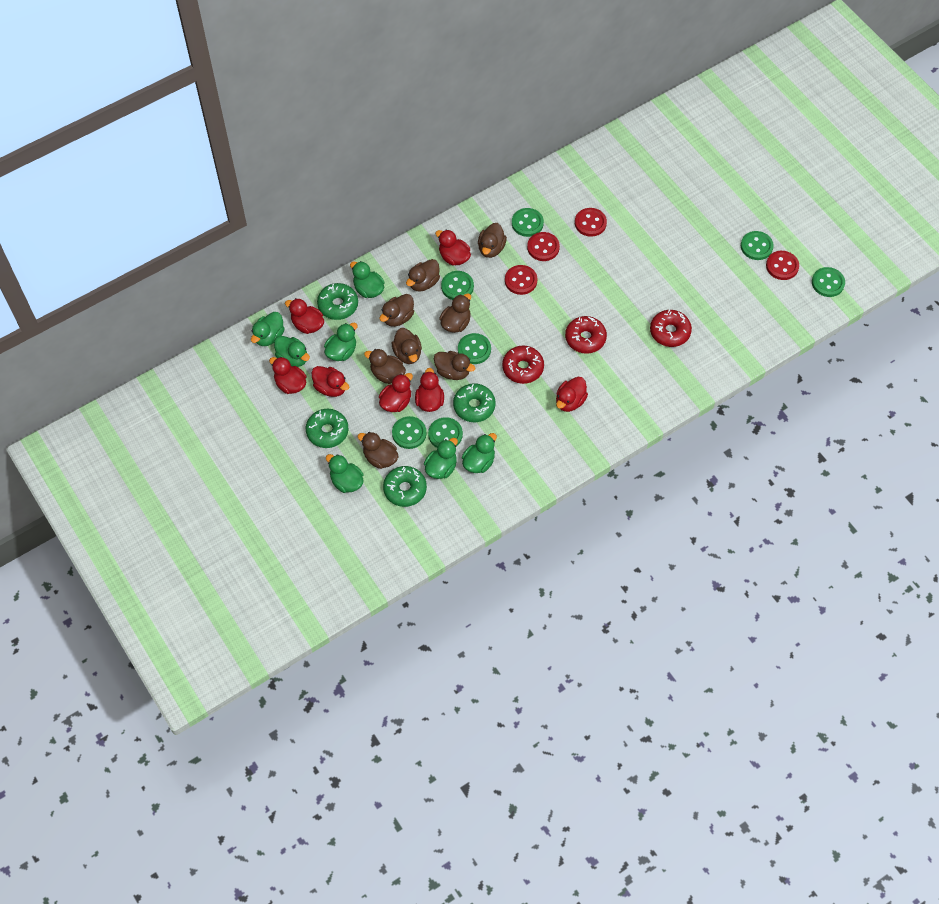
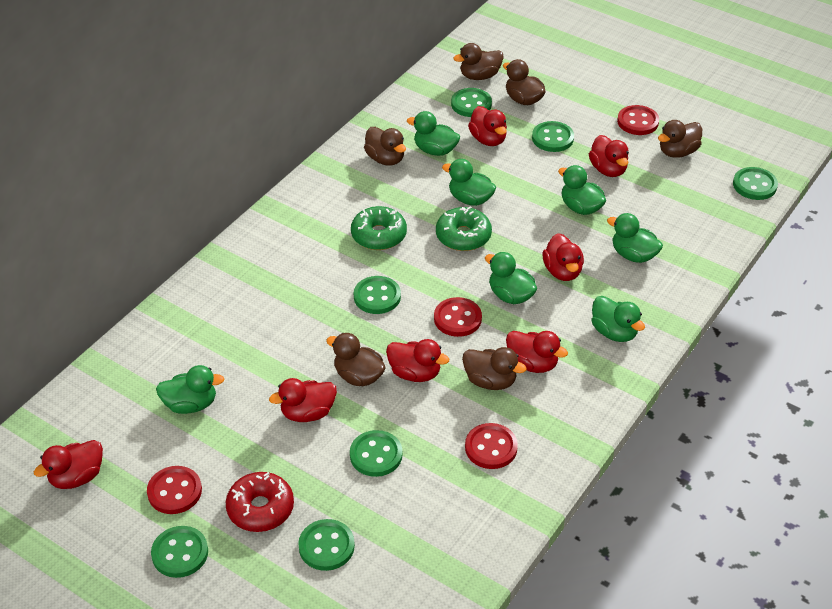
brown duck: 8 -> 6
green donut: 4 -> 2
red donut: 3 -> 1

